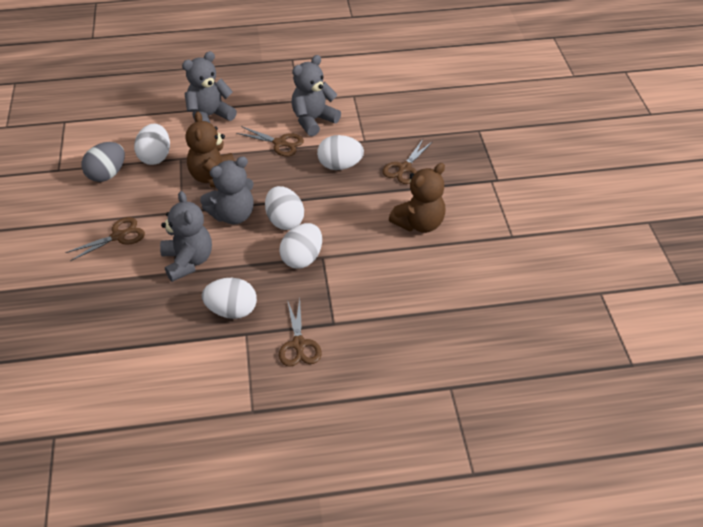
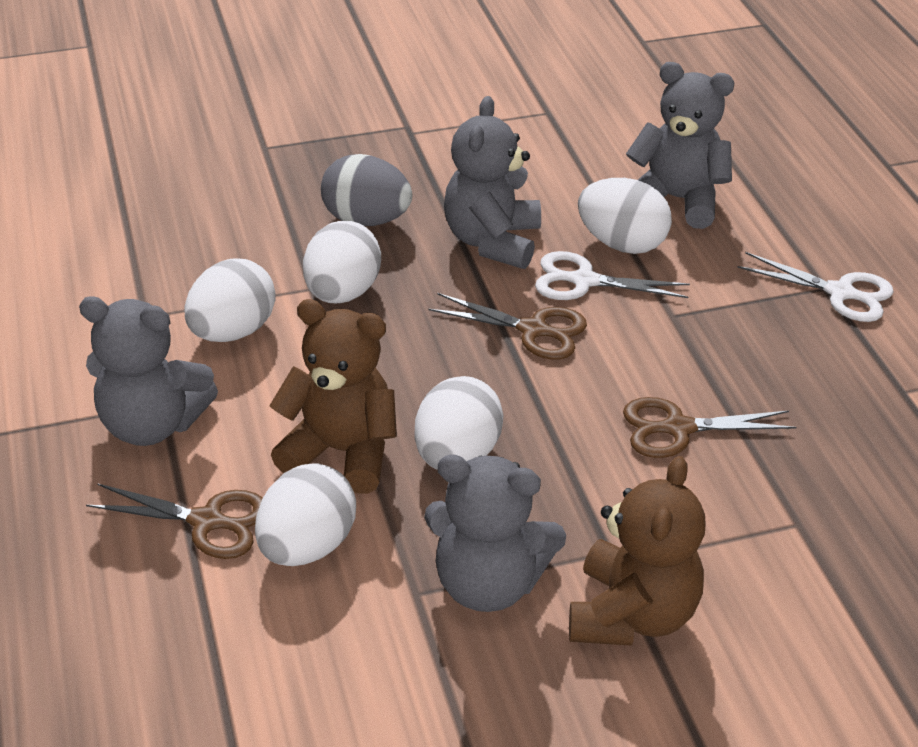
brown scissors: 4 -> 3
white scissors: 0 -> 2

